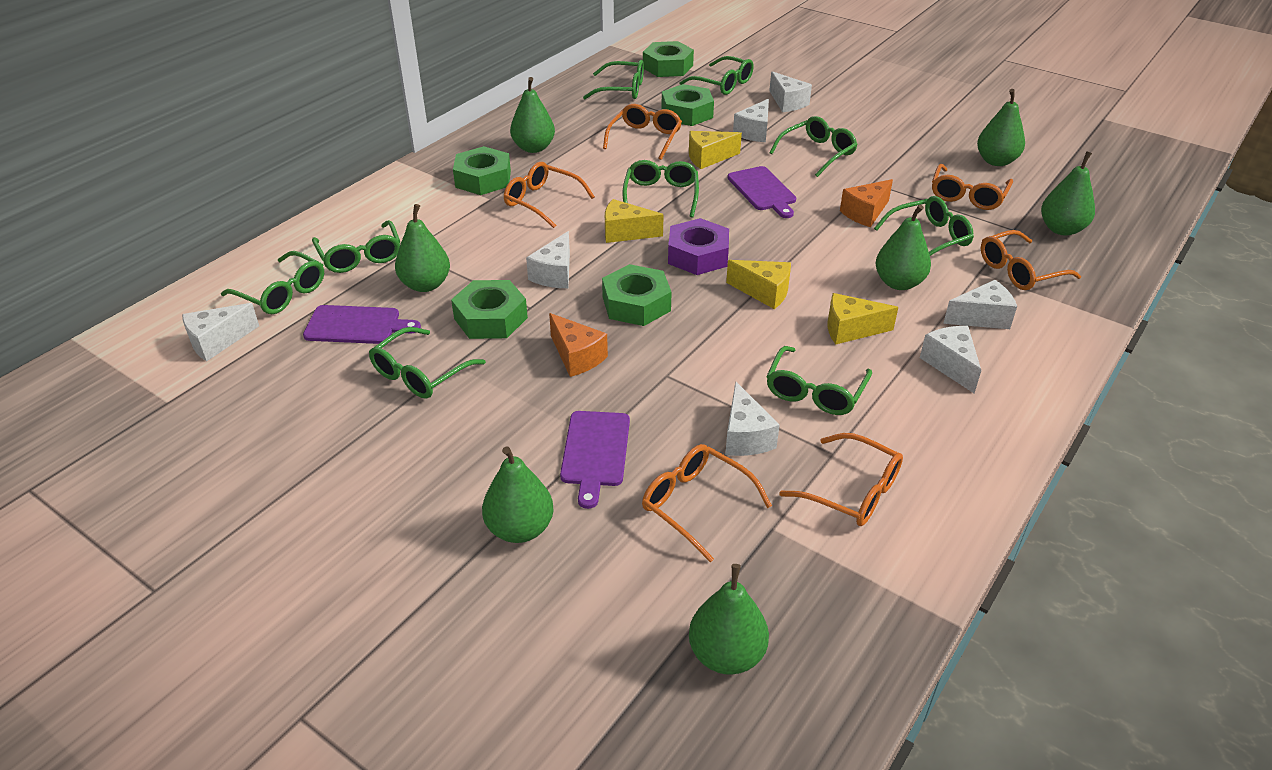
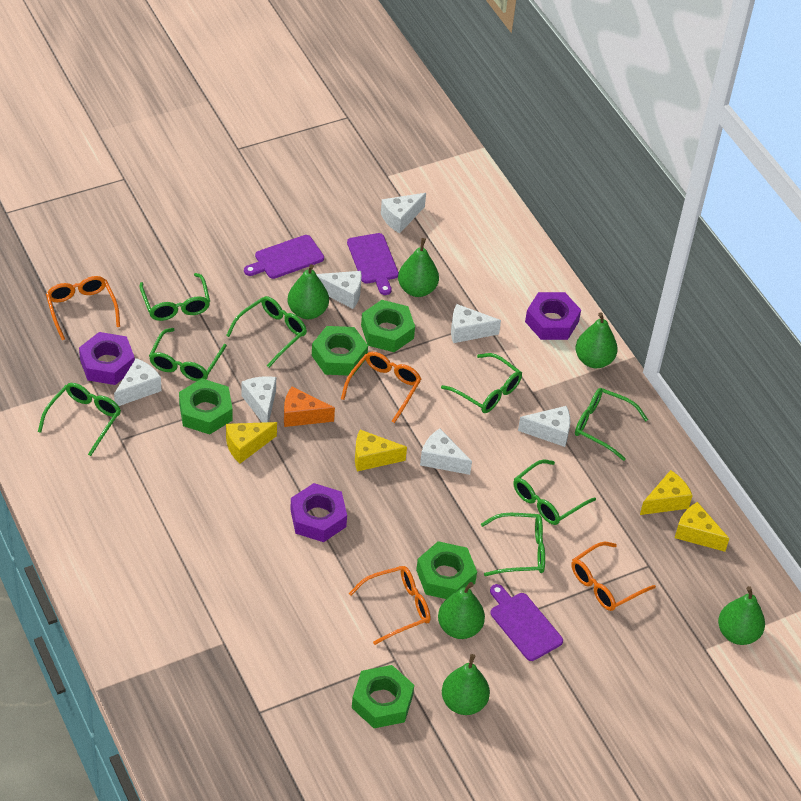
green glasses: 9 -> 8
green pear: 7 -> 6
orange cheese: 2 -> 1
orange glasses: 6 -> 4
purple nut: 1 -> 3

